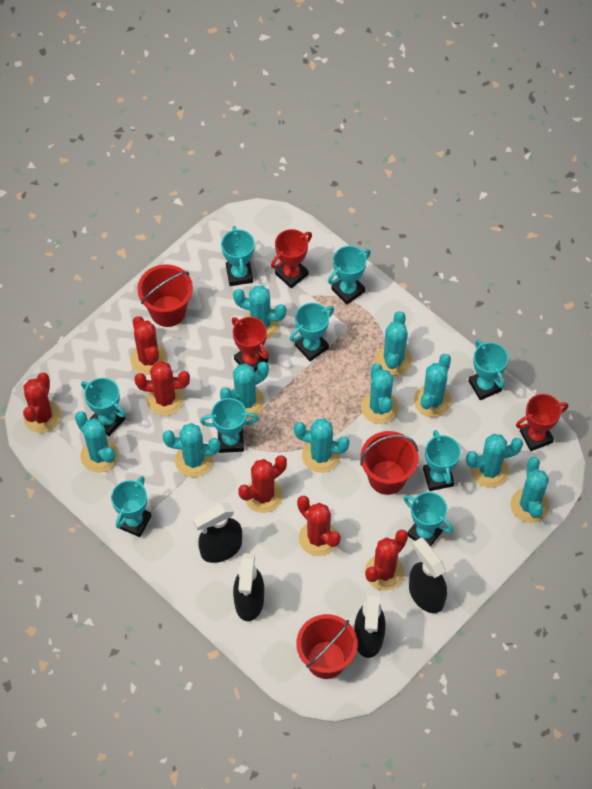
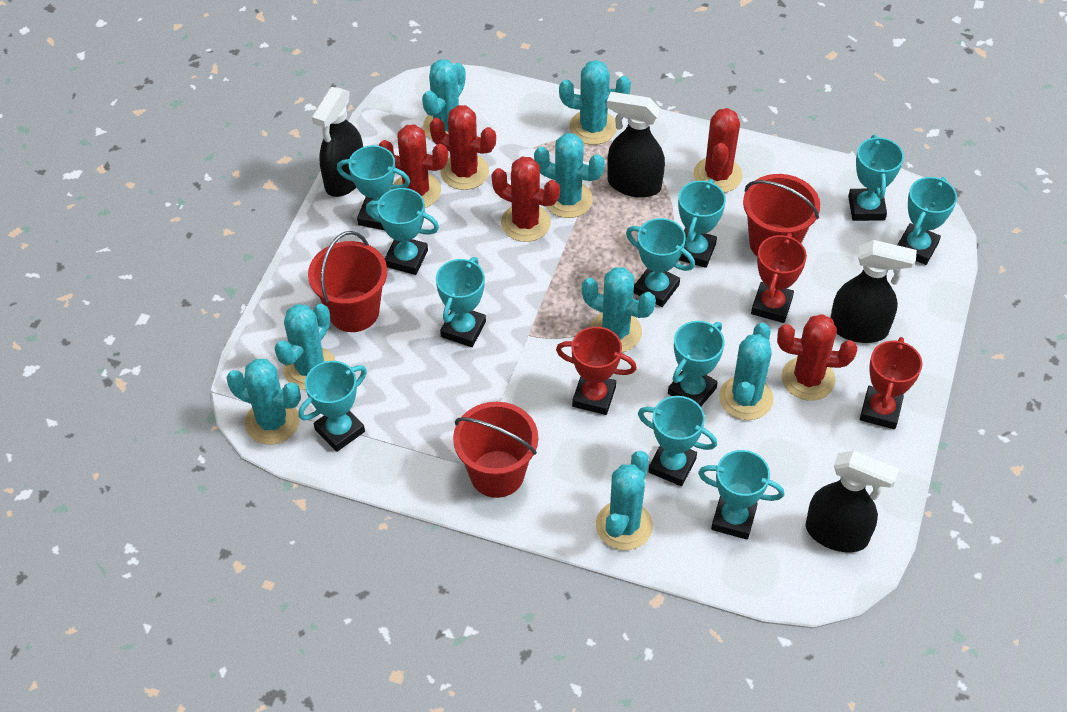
red cactus: 6 -> 5
turquoise cactus: 10 -> 8
turquoise trophy: 9 -> 11

